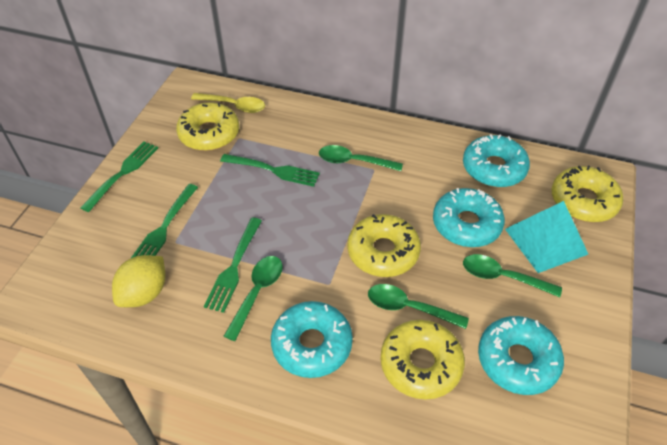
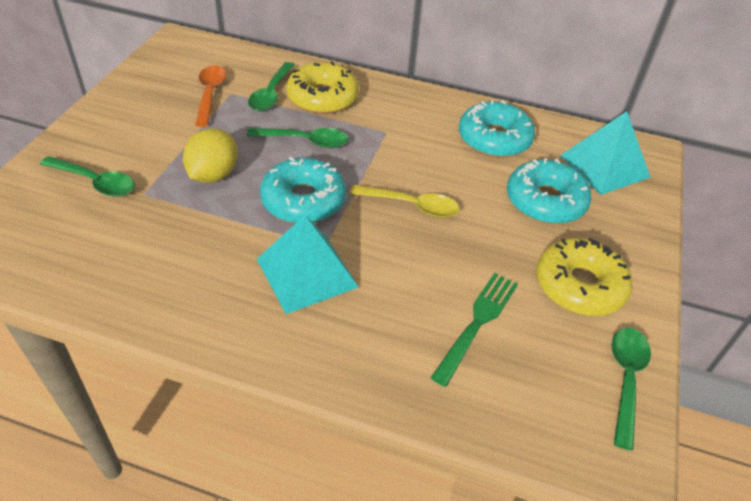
green fork: 4 -> 1
orange spoon: 0 -> 1
turquoise donut: 4 -> 3
turquoise pyramid: 1 -> 2
yellow donut: 4 -> 2

